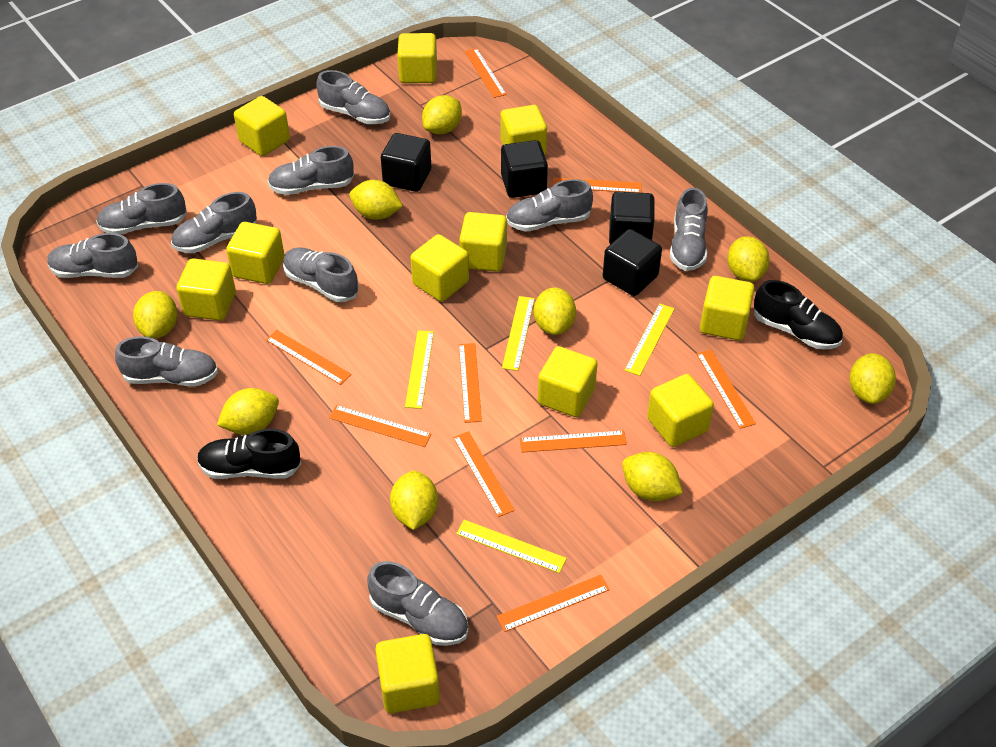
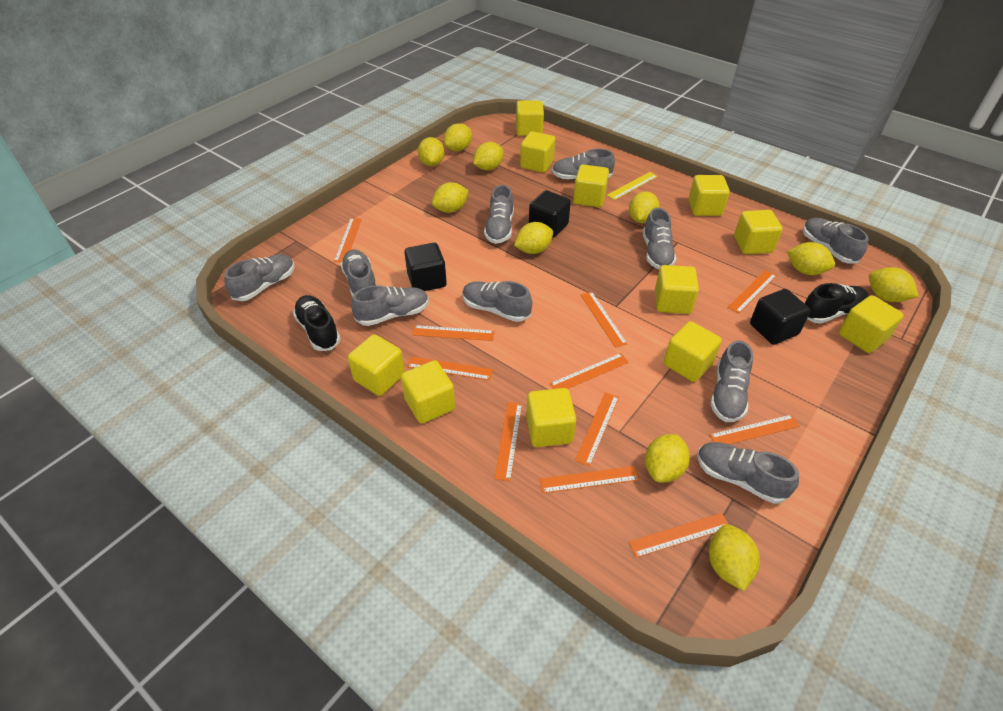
black cube: 4 -> 3
orange ruler: 9 -> 11
yellow lemon: 9 -> 10
yellow ruler: 4 -> 1

